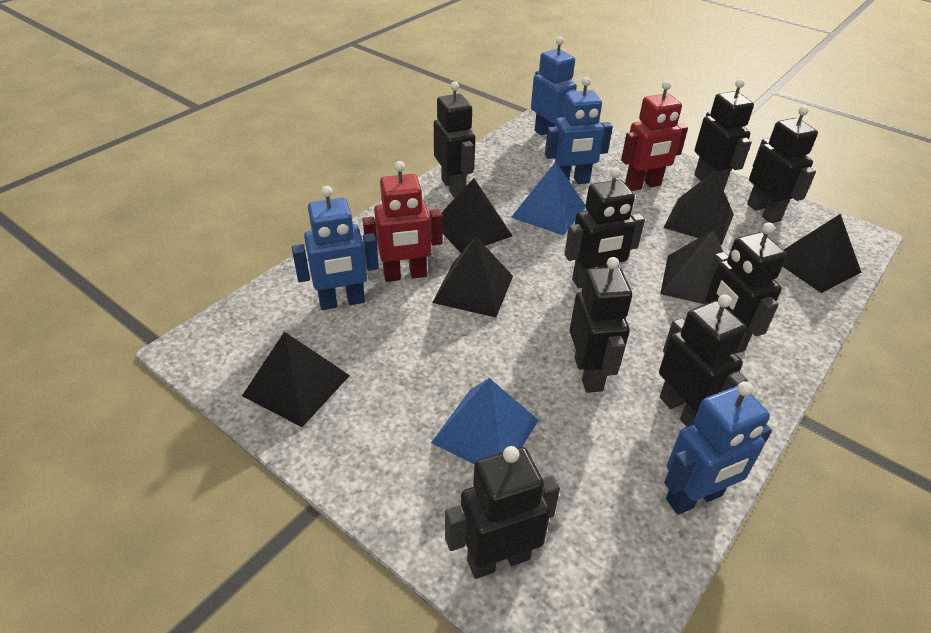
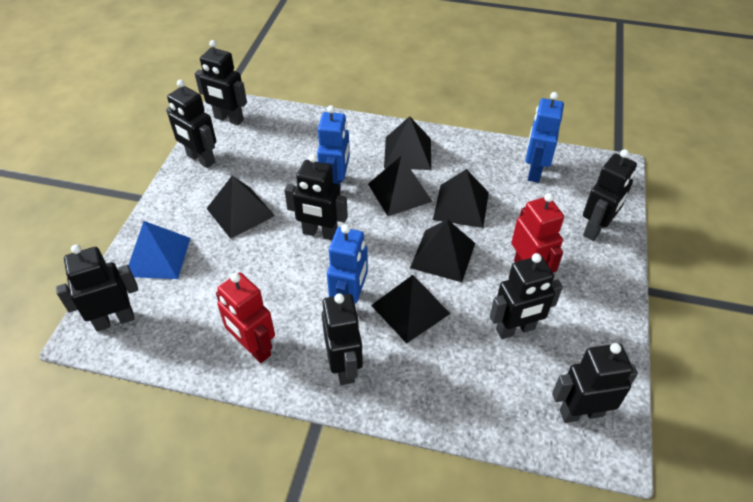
blue pyramid: 2 -> 1
blue robot: 4 -> 3

